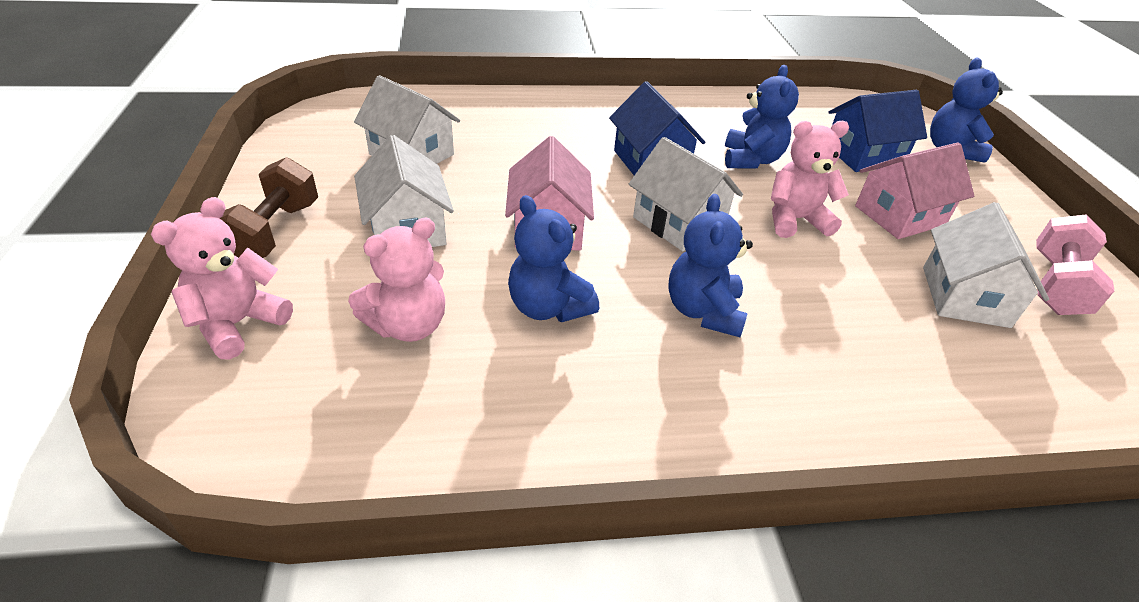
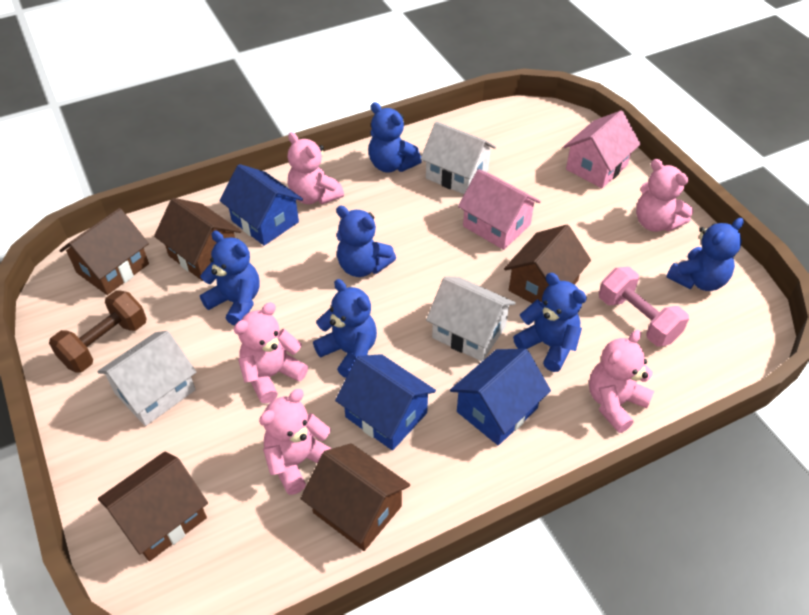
blue house: 2 -> 3
blue teddy bear: 4 -> 6
brown house: 0 -> 5
pink teddy bear: 3 -> 5
white house: 4 -> 3

